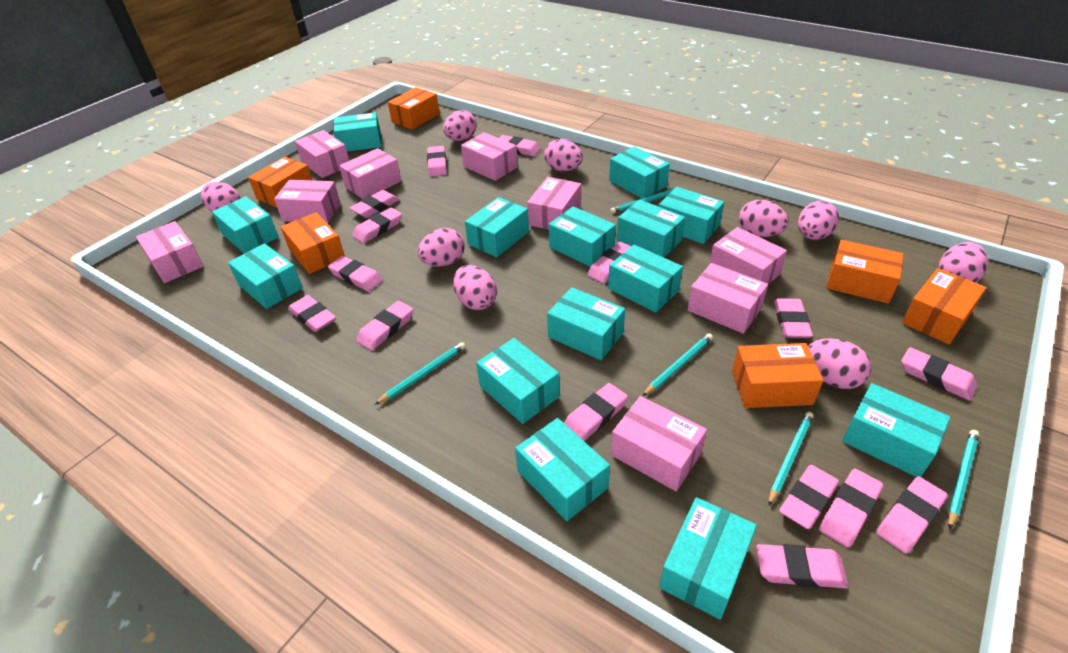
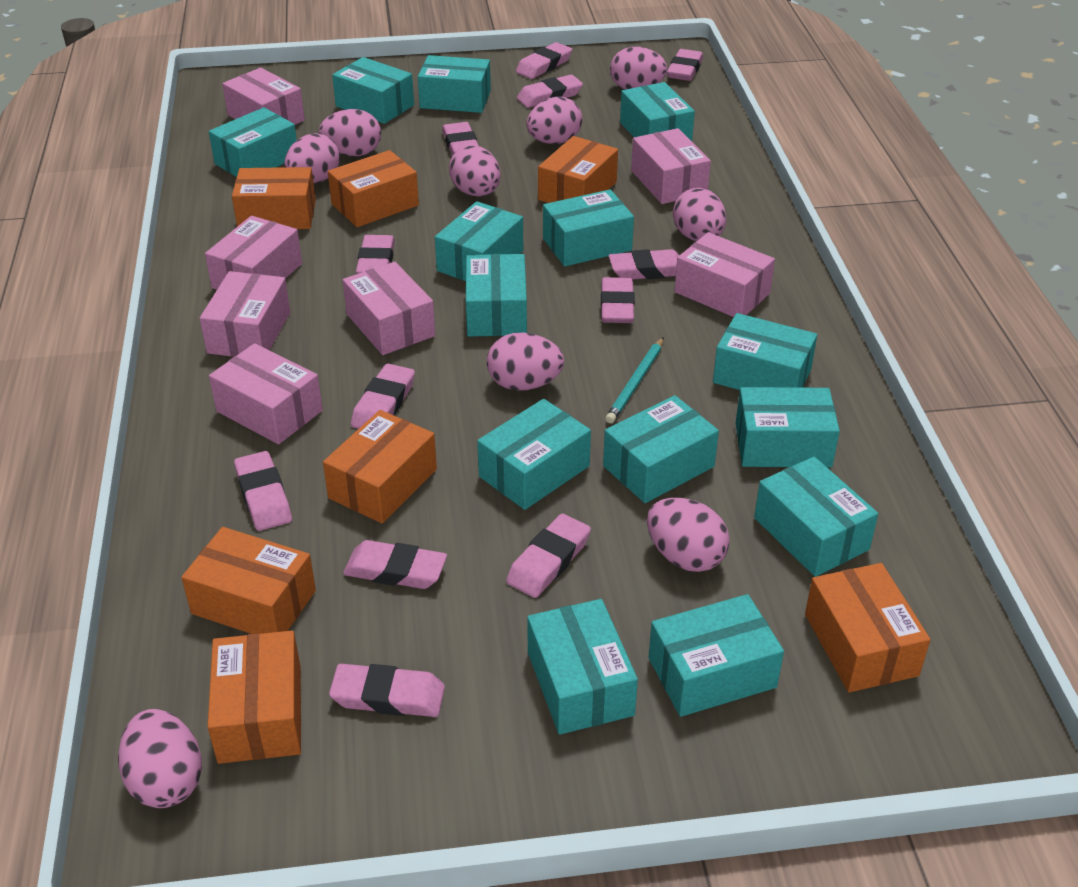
orange box: 6 -> 7
pink box: 9 -> 7
pink eraser: 15 -> 12
turquoise pencil: 5 -> 1

